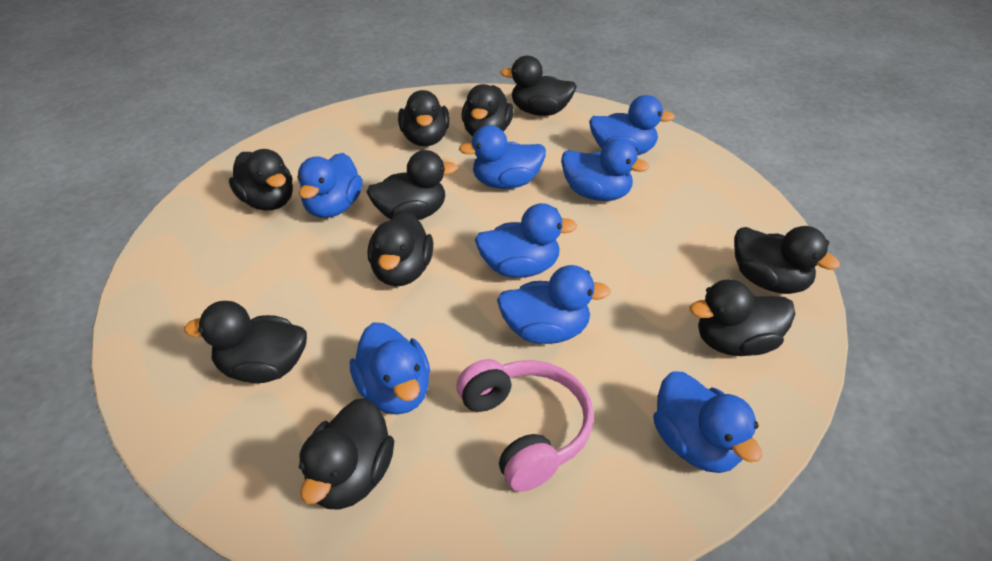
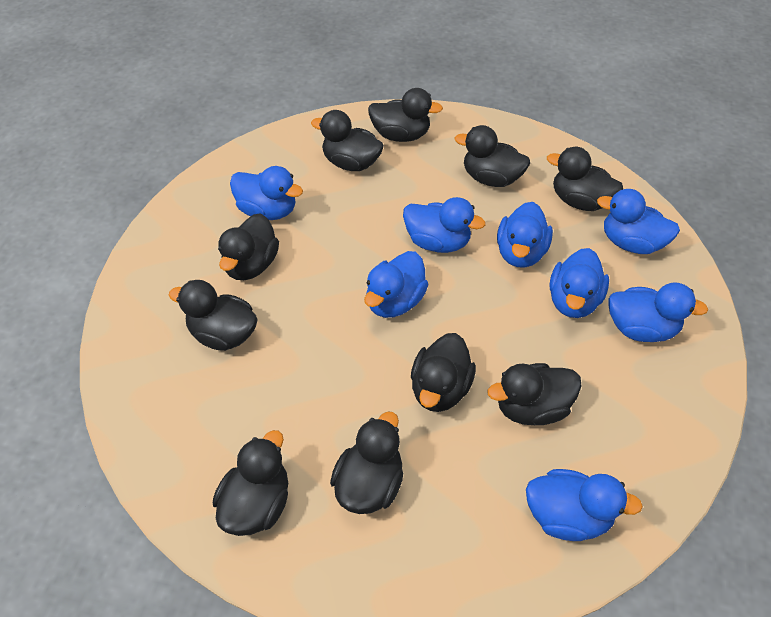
pink headphones: 1 -> 0

